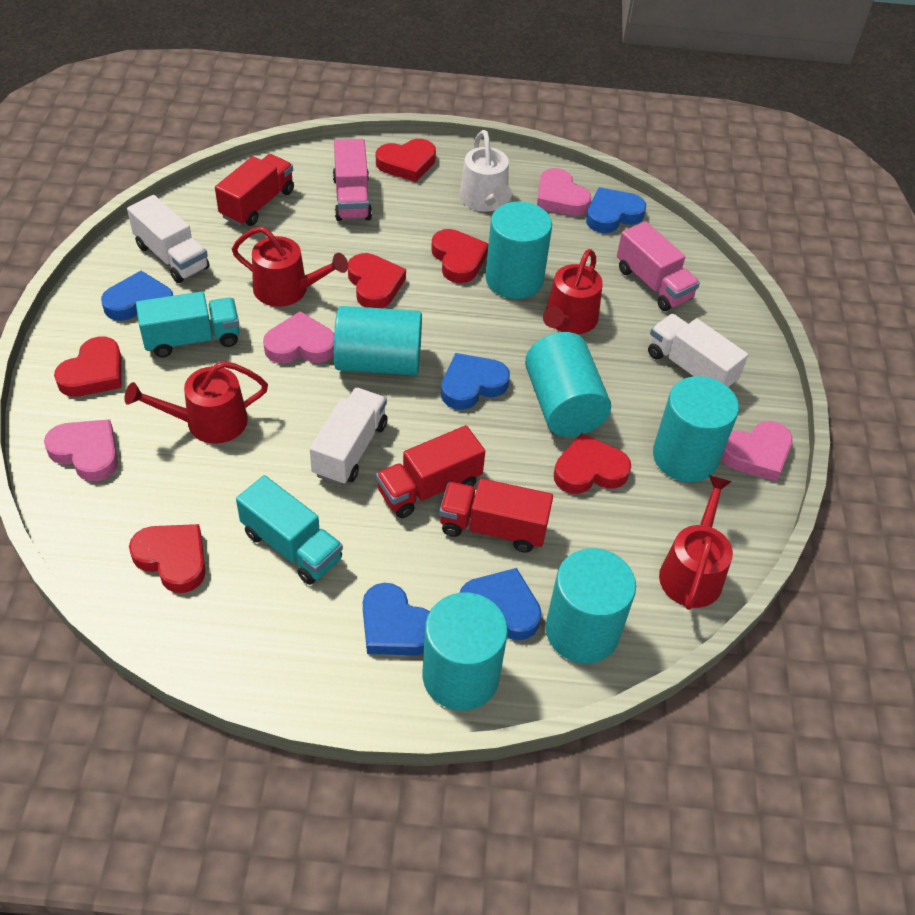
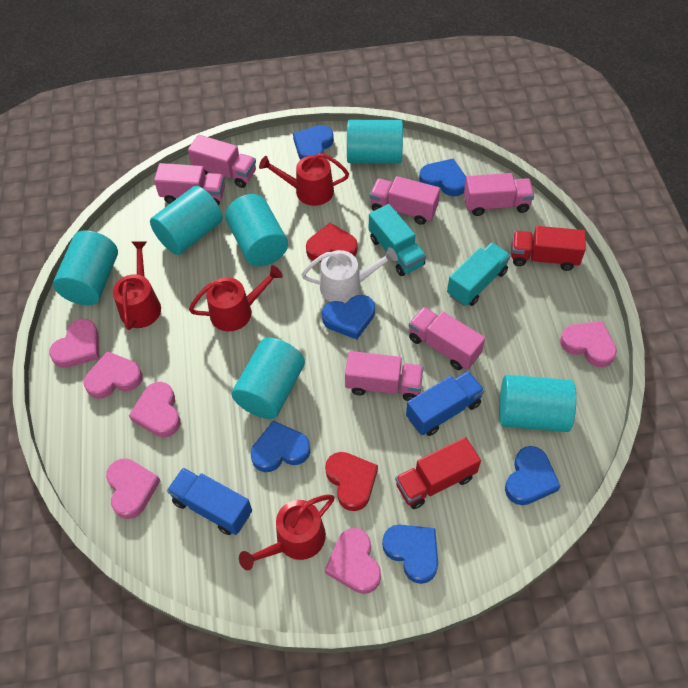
blue heart: 5 -> 6
blue truck: 0 -> 2
pink heart: 4 -> 6
pink truck: 2 -> 6
red heart: 6 -> 2
red truck: 3 -> 2
white truck: 3 -> 0

